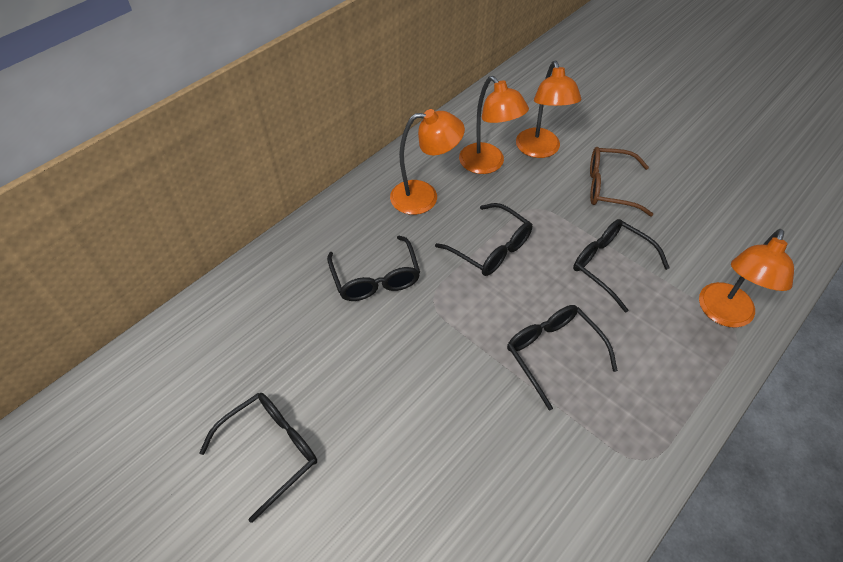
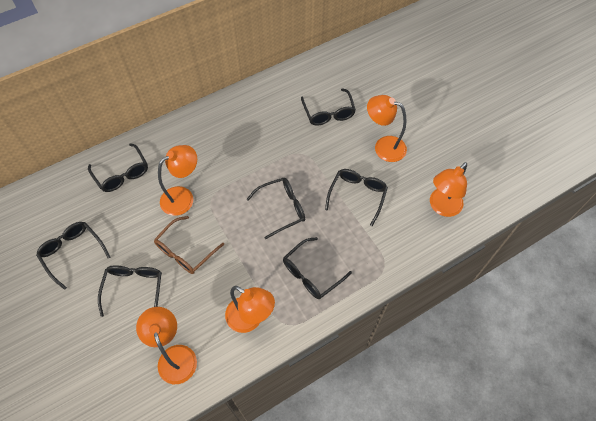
black glasses: 5 -> 7
orange lamp: 4 -> 5

